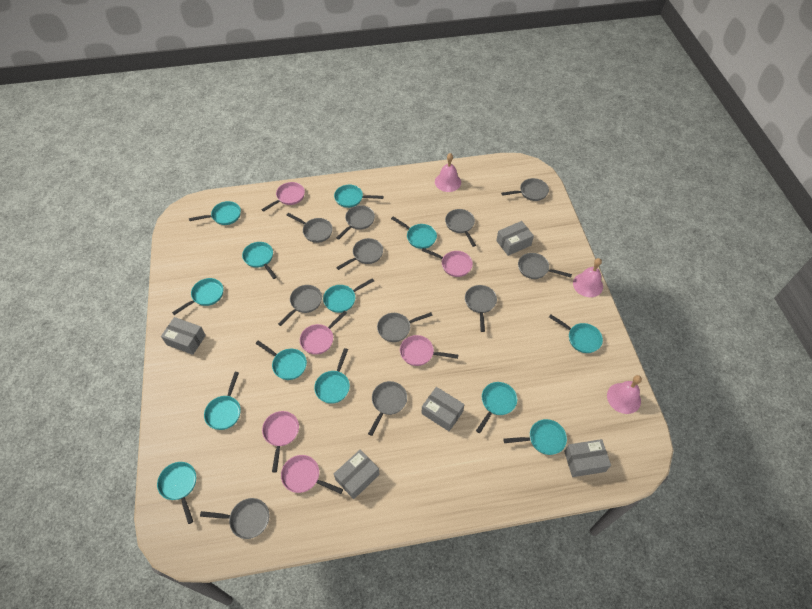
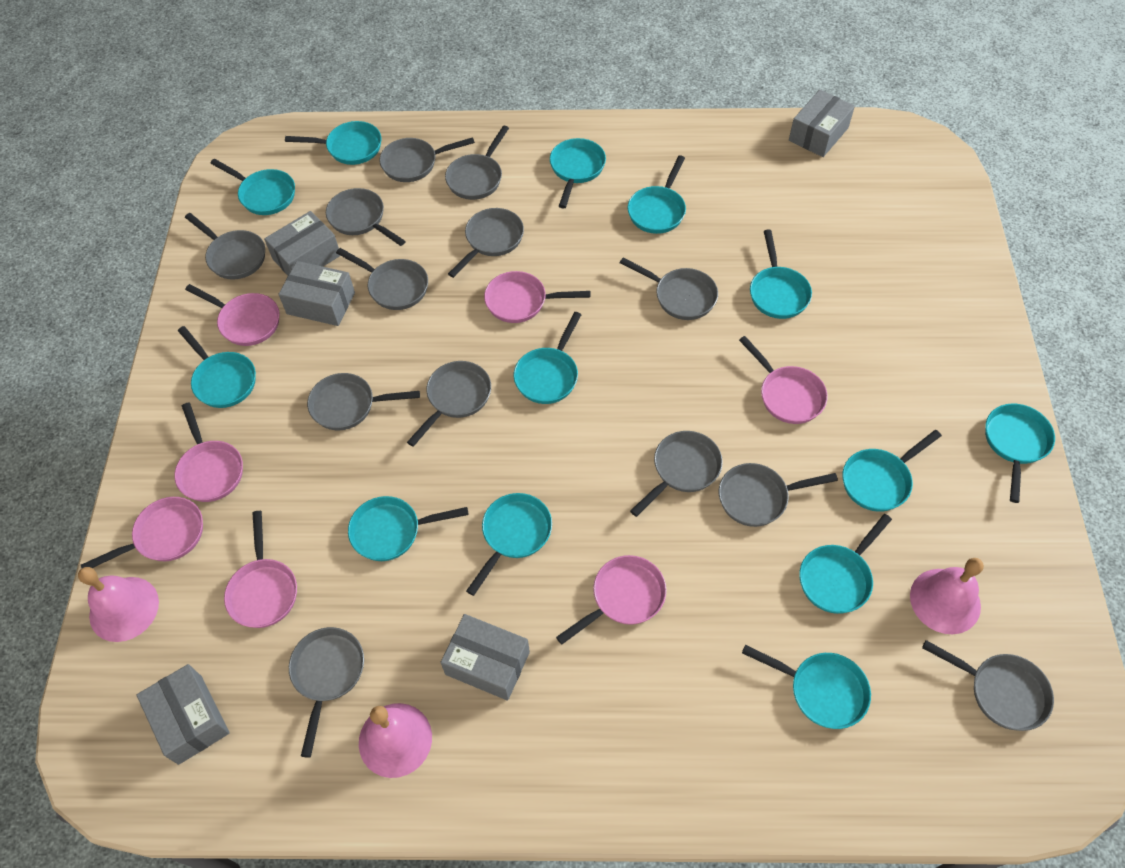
grey pan: 11 -> 13
pink pan: 6 -> 7

